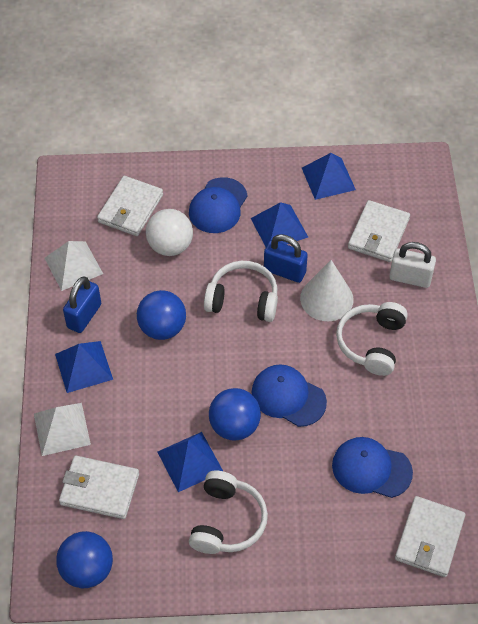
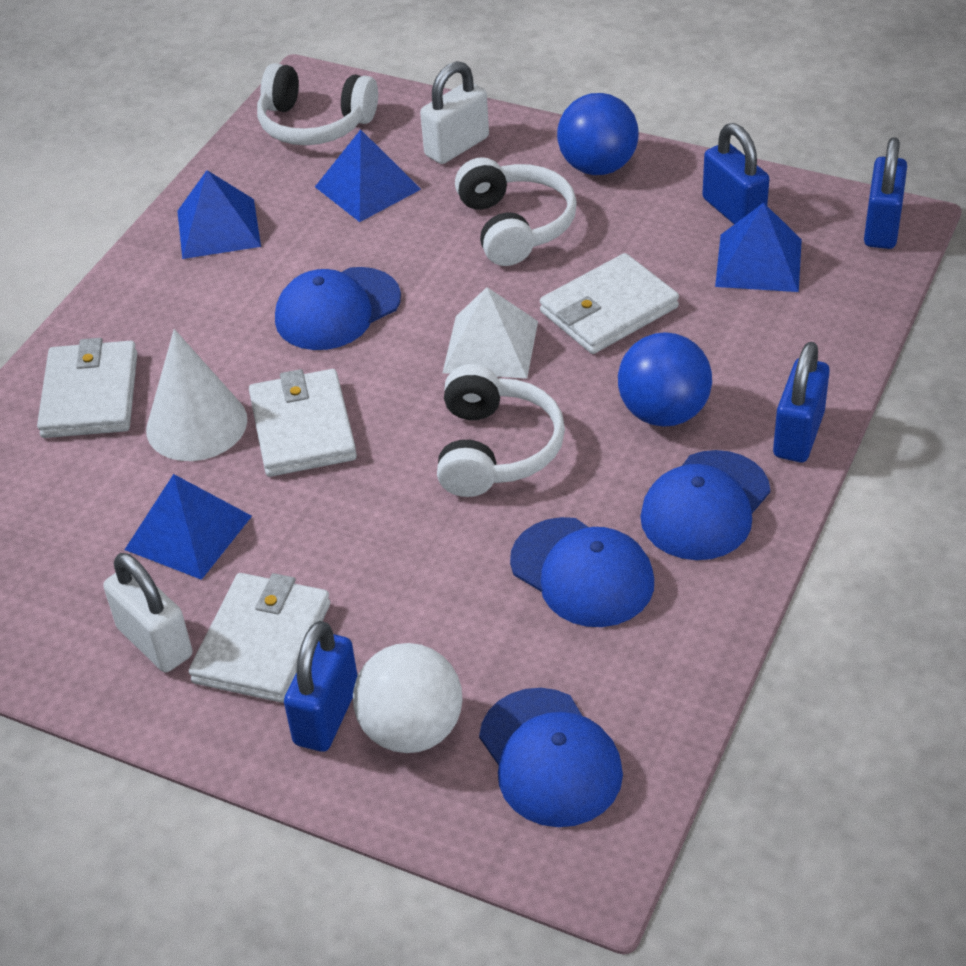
blue ball: 3 -> 2
blue cap: 3 -> 4
blue padlock: 2 -> 4
white padlock: 1 -> 2
white pyramid: 2 -> 1

